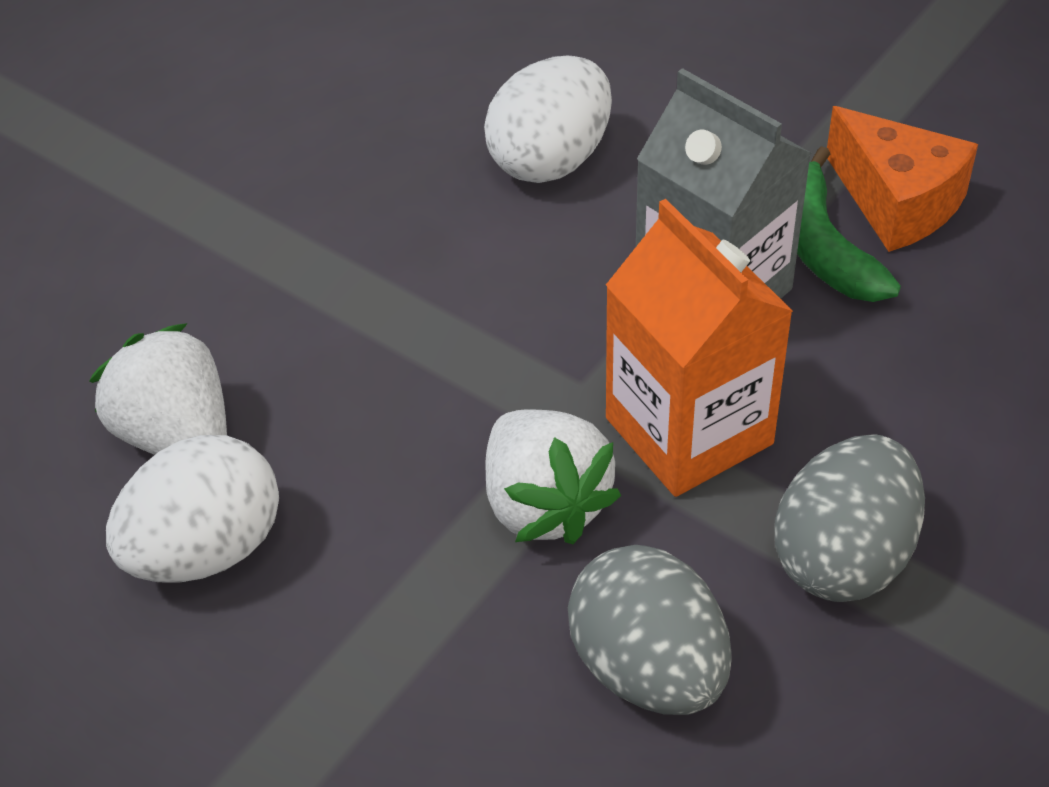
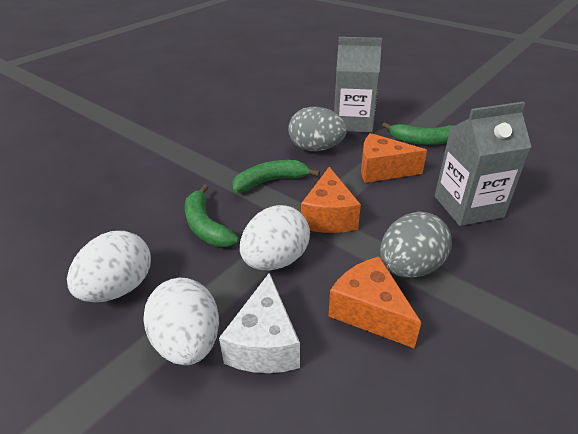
green banana: 1 -> 3
grey carton: 1 -> 2
orange carton: 1 -> 0
orange cheese: 1 -> 3
white cheese: 0 -> 1
white egg: 2 -> 3
white strawberry: 2 -> 0

